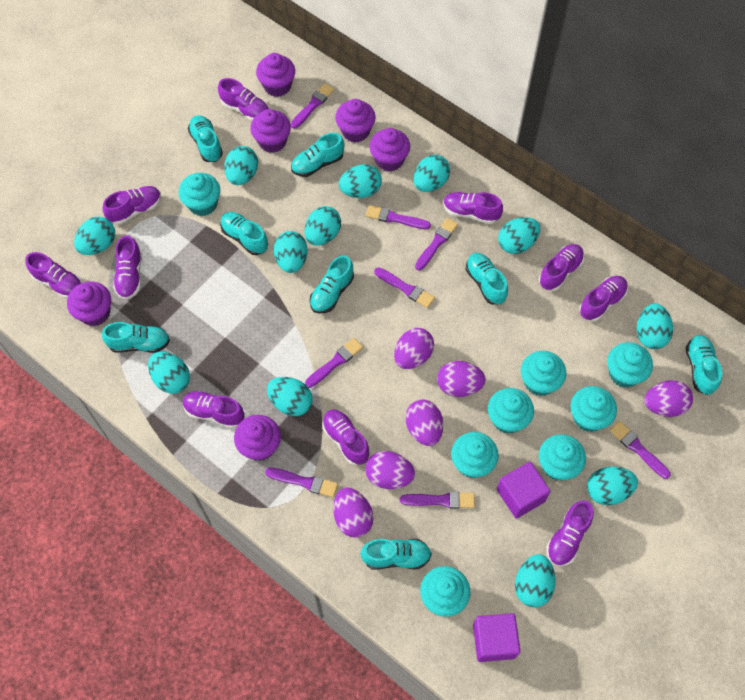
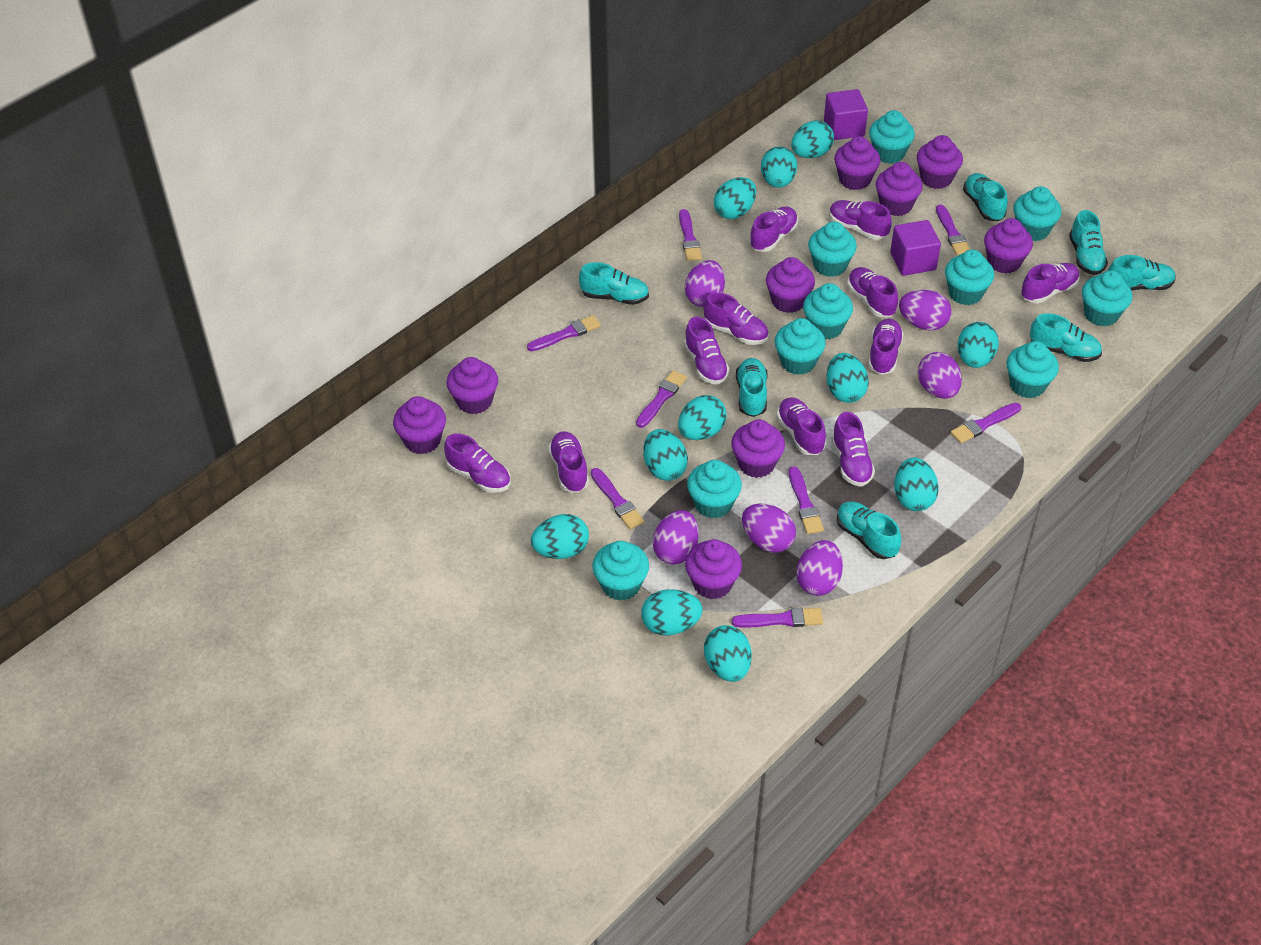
purple cupcake: 6 -> 9
purple shoe: 10 -> 11
turquoise cupcake: 8 -> 10
turquoise egg: 12 -> 11
turquoise shoe: 8 -> 7

